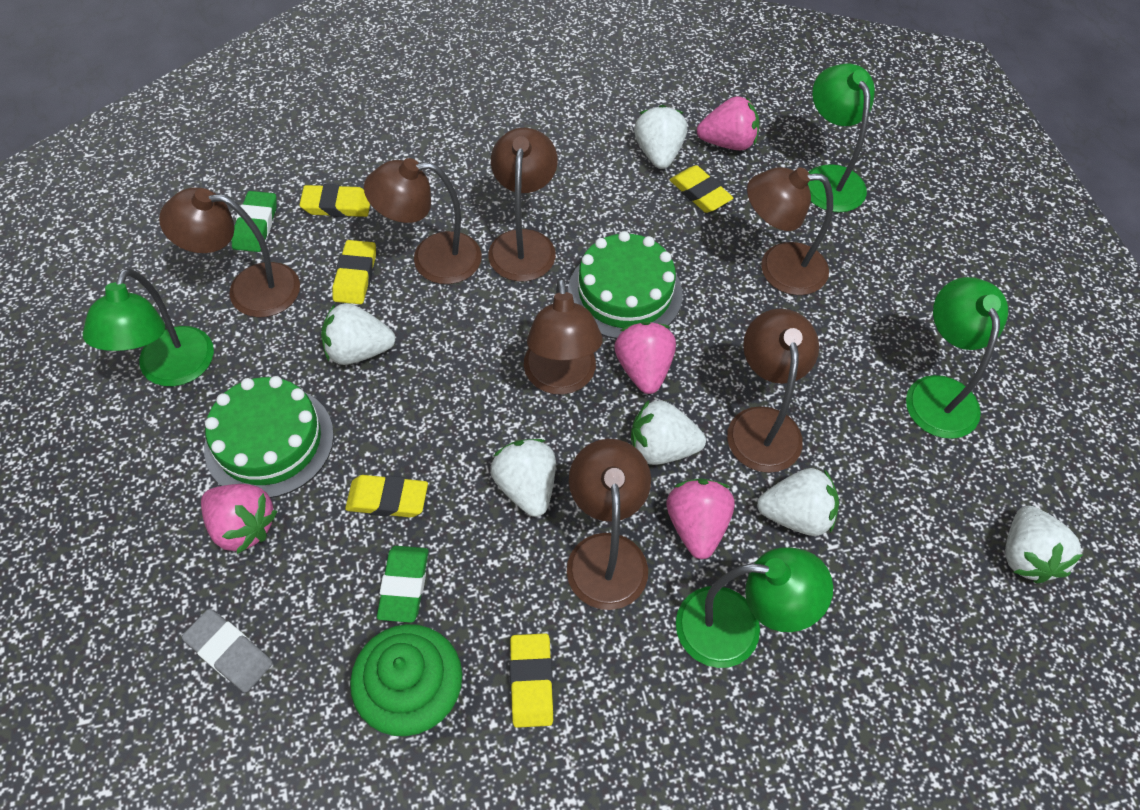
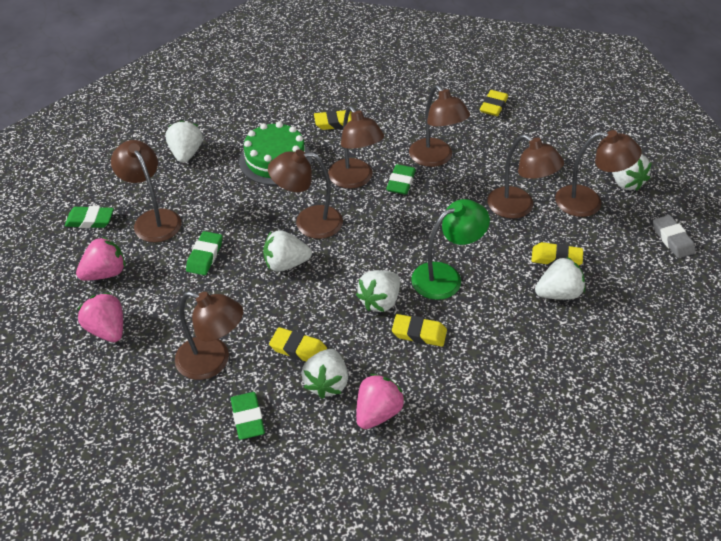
green cake: 2 -> 1
green cupcake: 1 -> 0
green eraser: 2 -> 4
green lamp: 4 -> 1
pink strawberry: 4 -> 3

